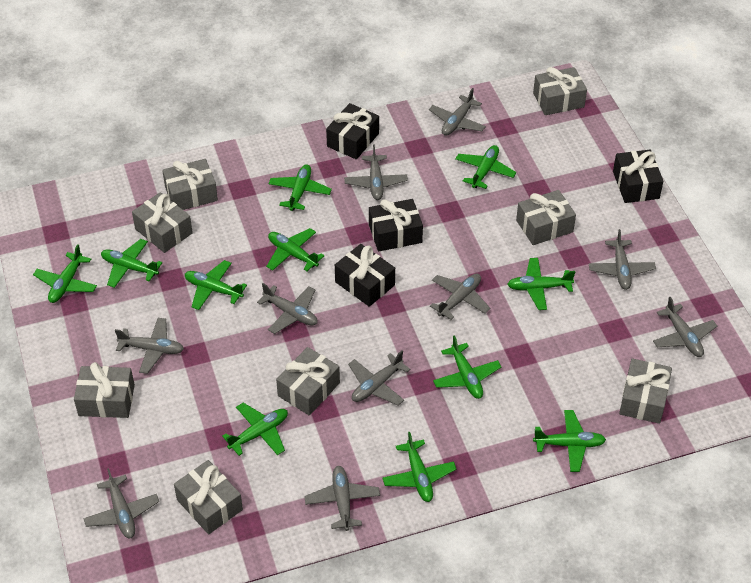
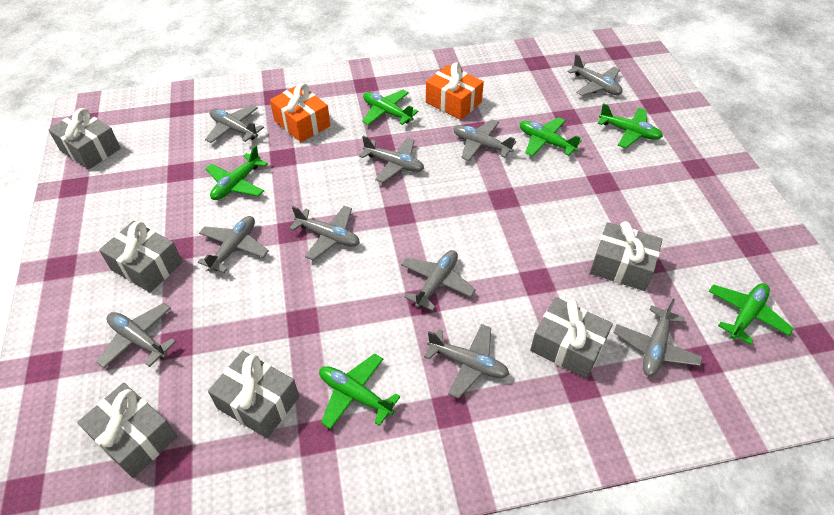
black gift: 4 -> 0
green plane: 11 -> 6
grey gift: 8 -> 6
orange gift: 0 -> 2

